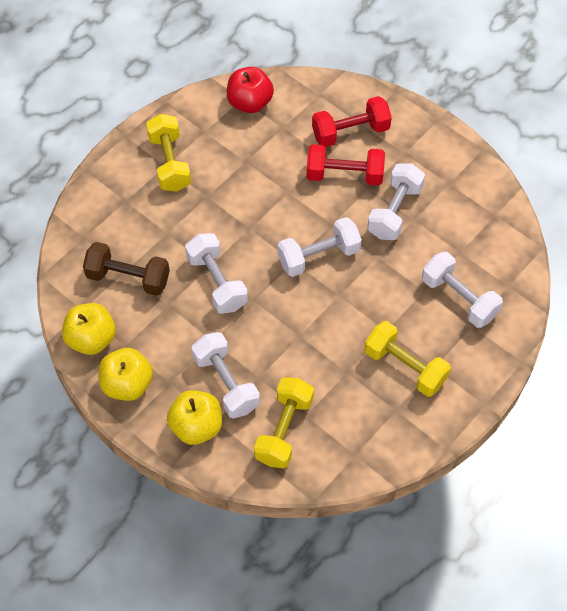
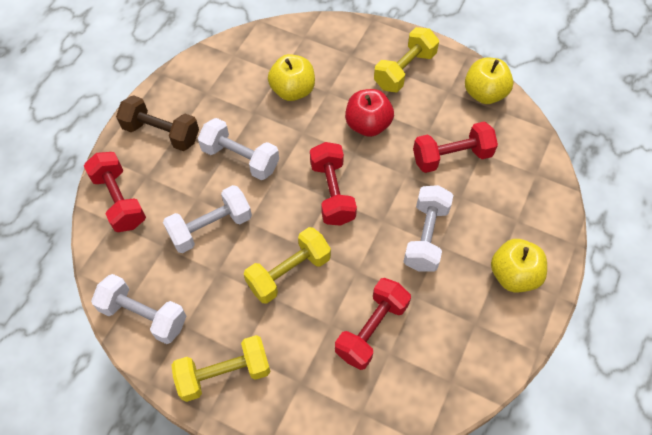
red dumbbell: 2 -> 4
white dumbbell: 5 -> 4

